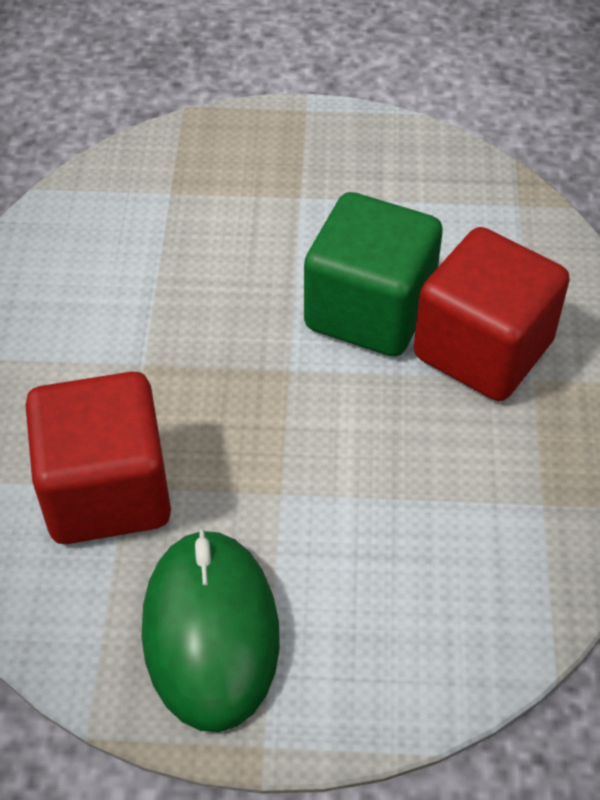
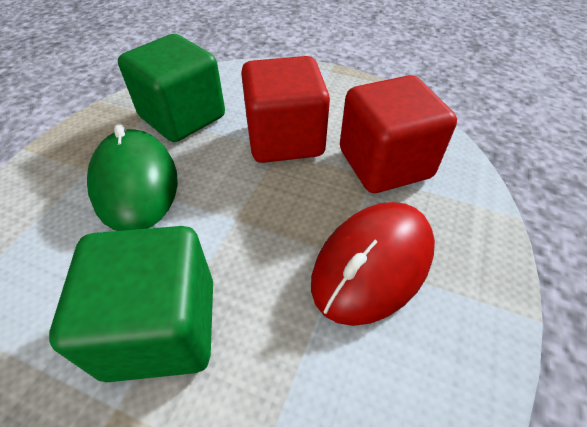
green cube: 1 -> 2
red mouse: 0 -> 1

